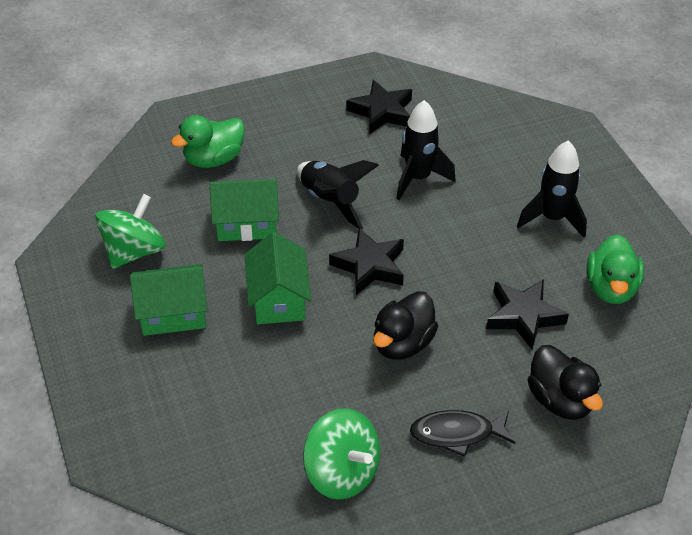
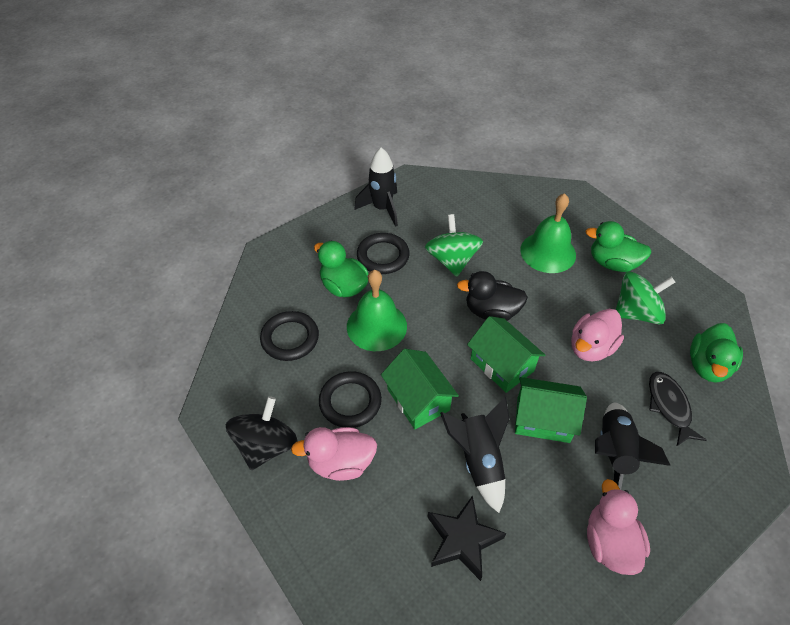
black duck: 2 -> 1
black ring: 0 -> 3
black spinning top: 0 -> 1
black star: 3 -> 1
green bell: 0 -> 2
green duck: 2 -> 3
pink duck: 0 -> 3

